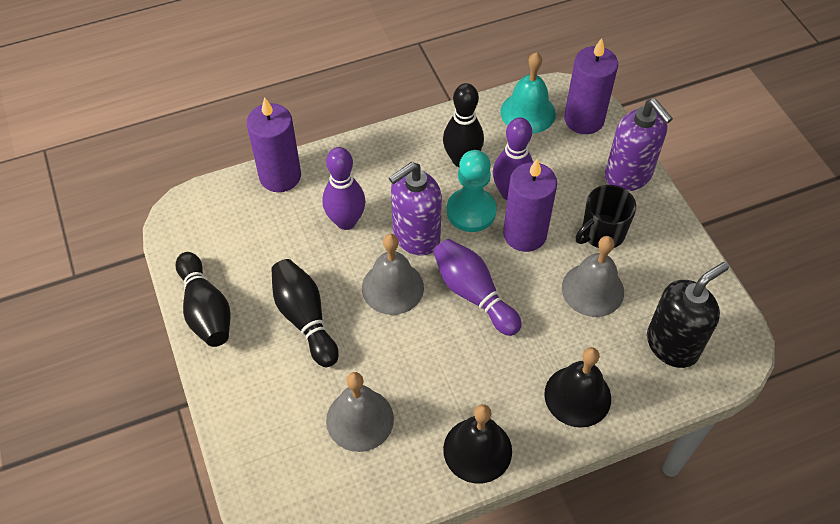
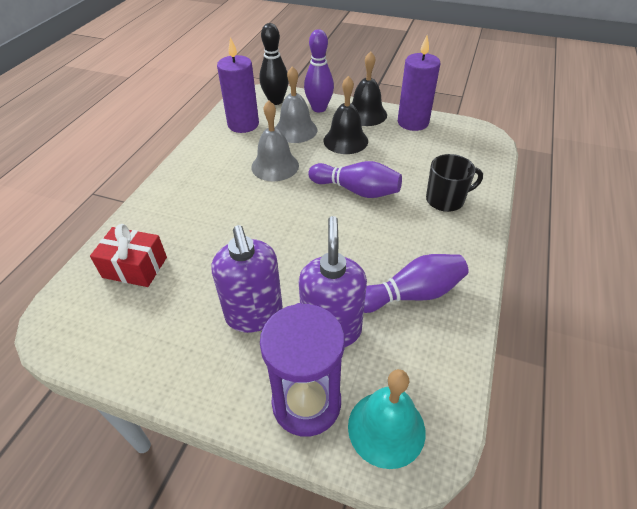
black bowling pin: 3 -> 1
black soap dispenser: 1 -> 0
grey bell: 3 -> 2
purple candle: 3 -> 2
purple hourglass: 0 -> 1
red gift: 0 -> 1
turquoise pawn: 1 -> 0

